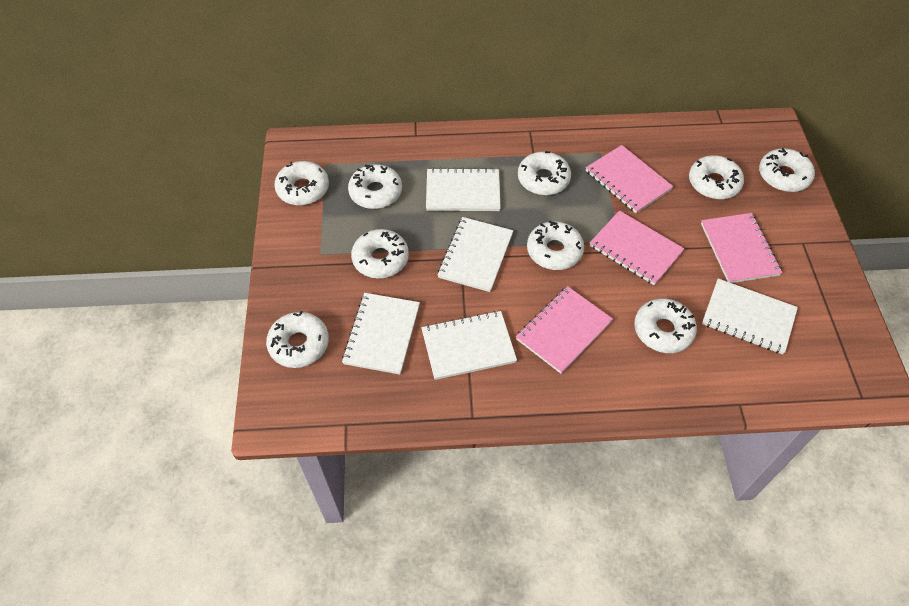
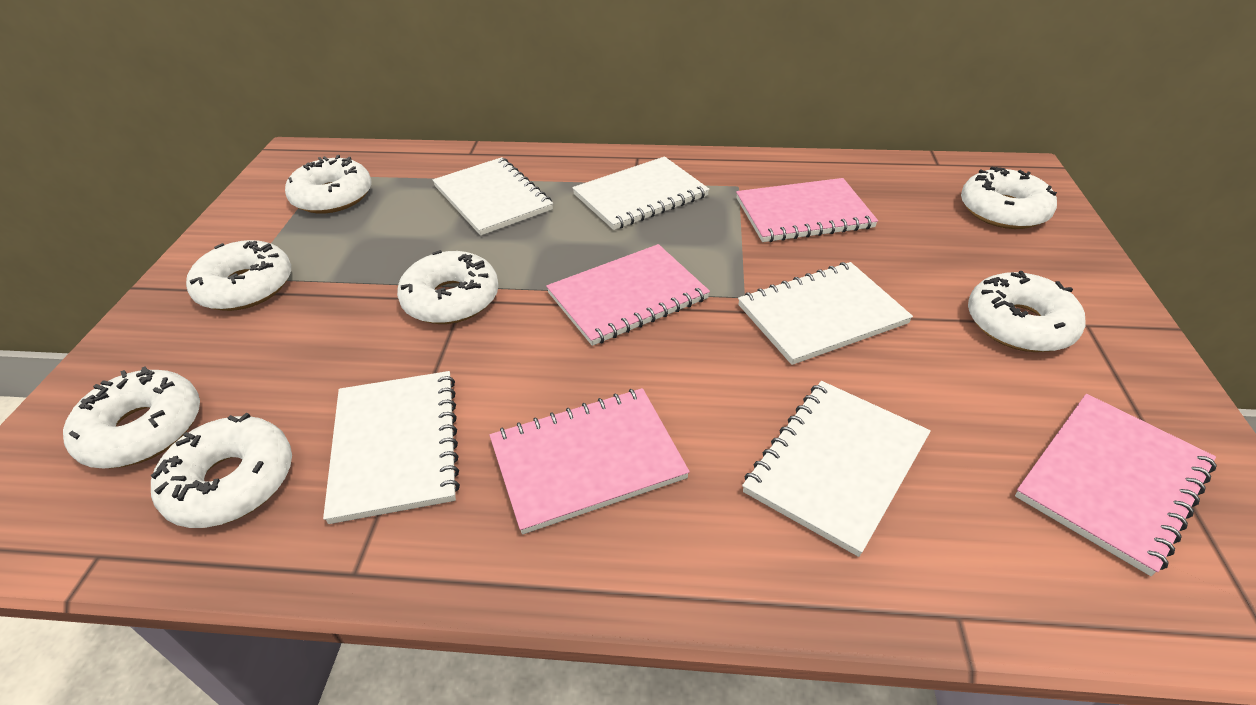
white donut: 9 -> 7

